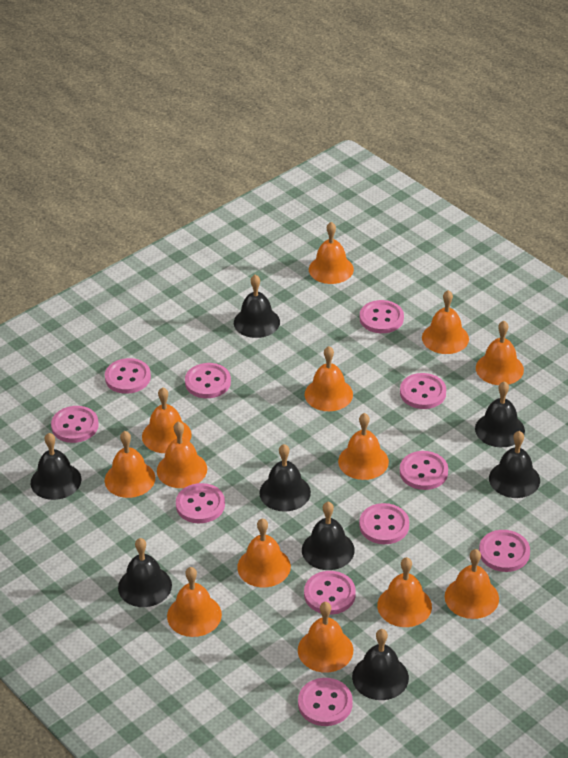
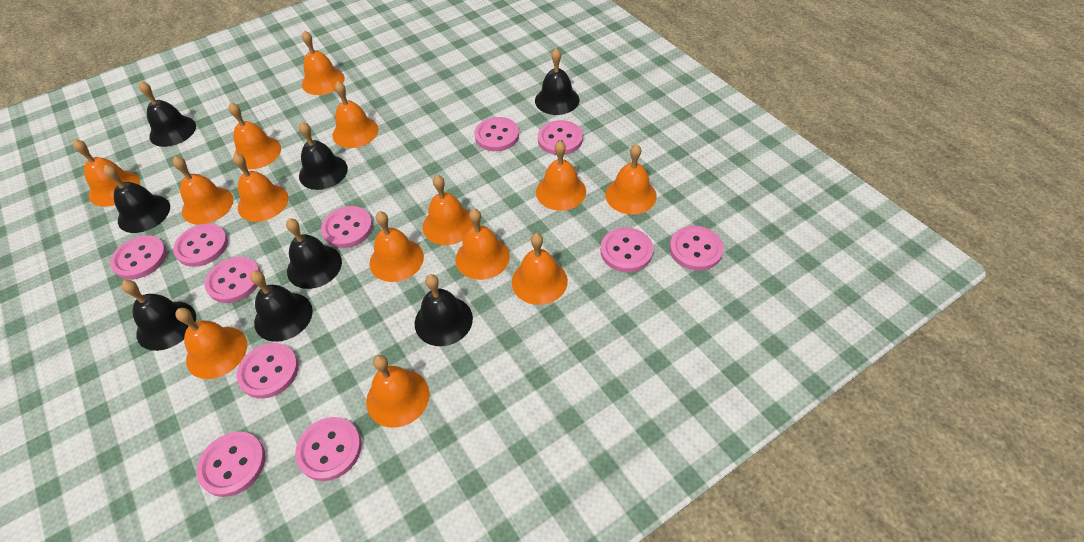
orange bell: 13 -> 14

